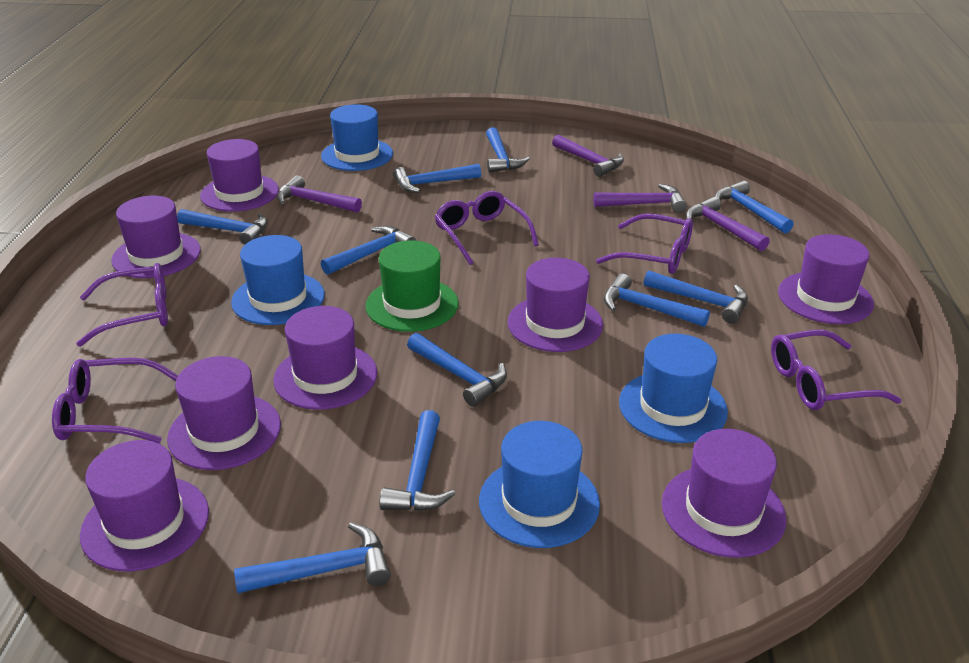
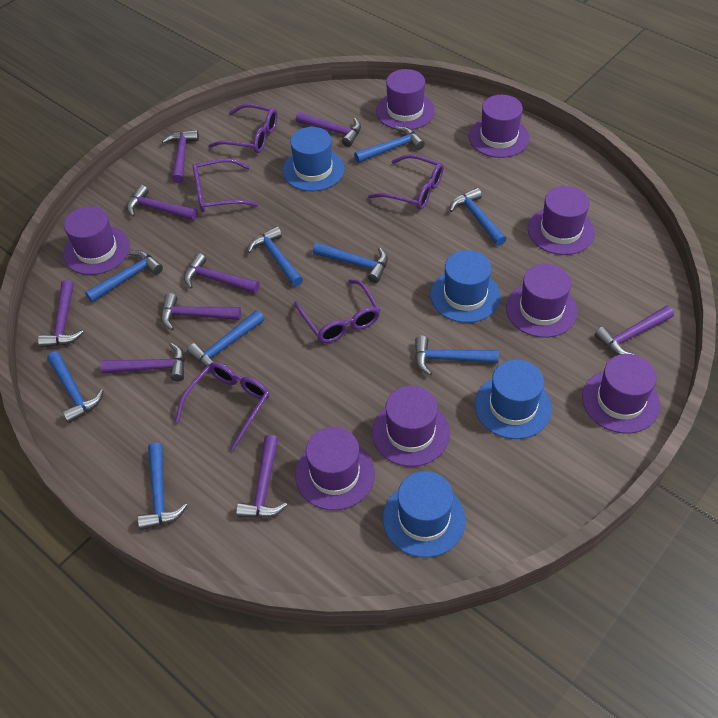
blue hammer: 10 -> 9
green hat: 1 -> 0
purple hammer: 4 -> 9

